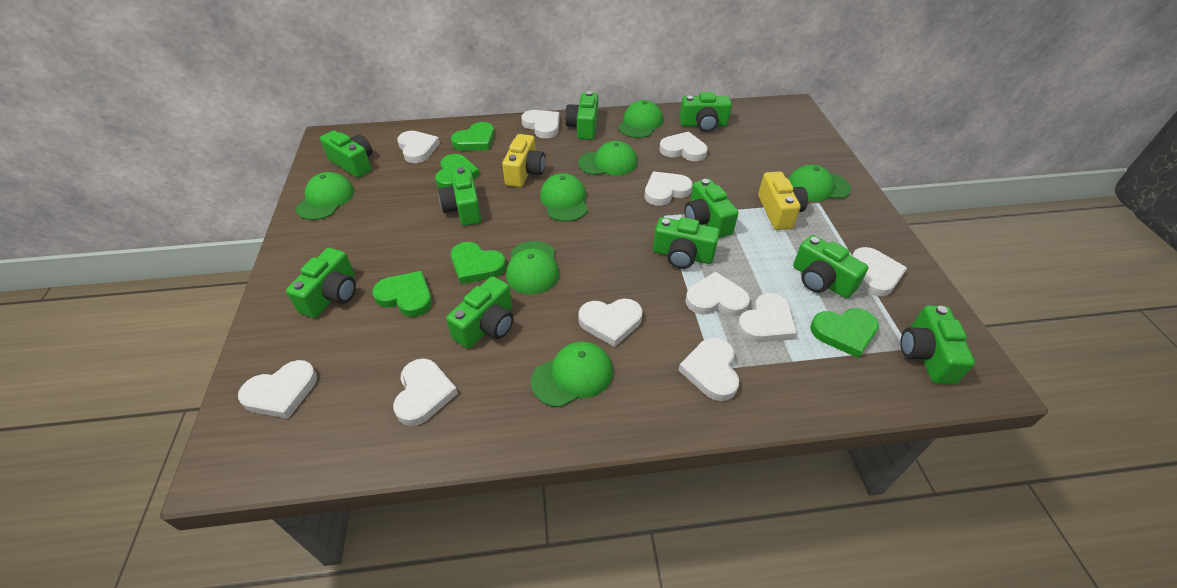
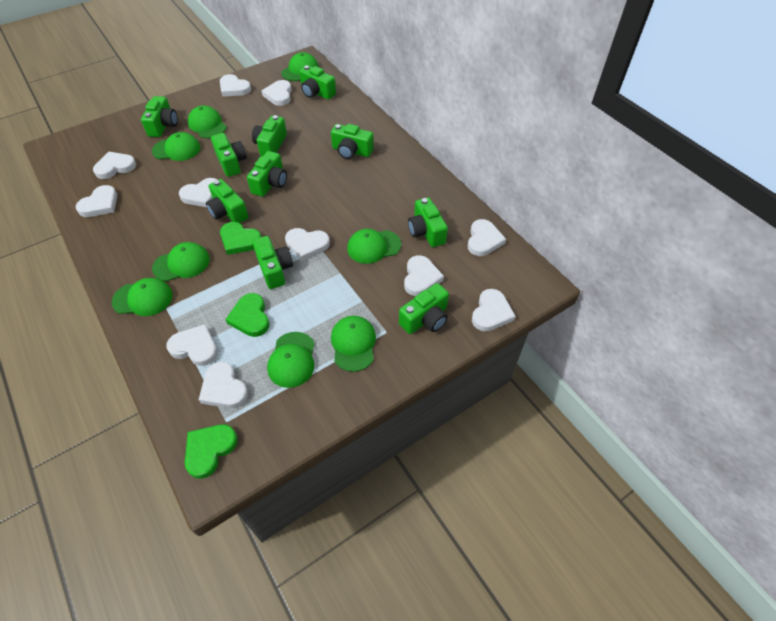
green cap: 7 -> 8
green heart: 5 -> 3
yellow camera: 2 -> 0

